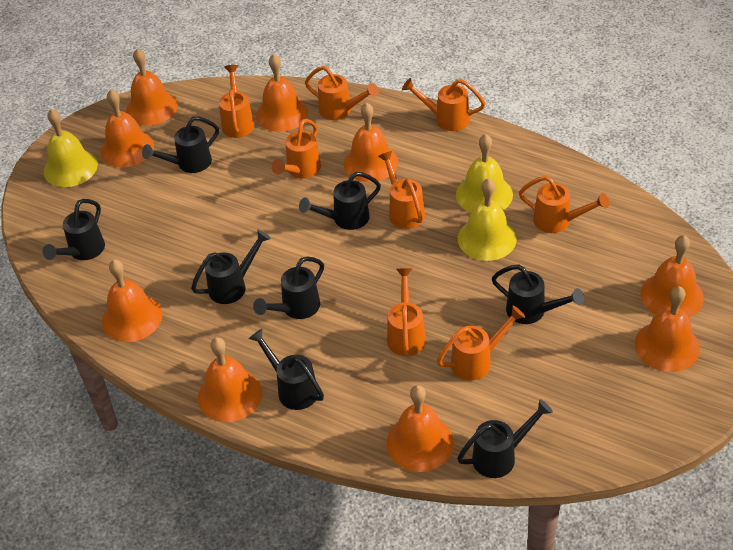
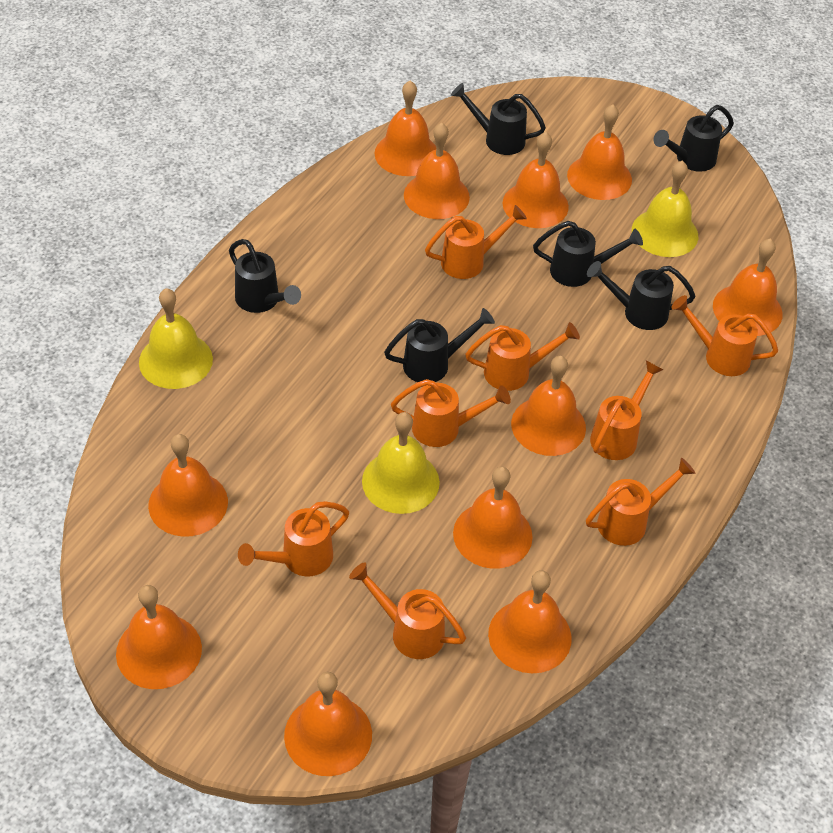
black watering can: 8 -> 6
orange bell: 9 -> 11

